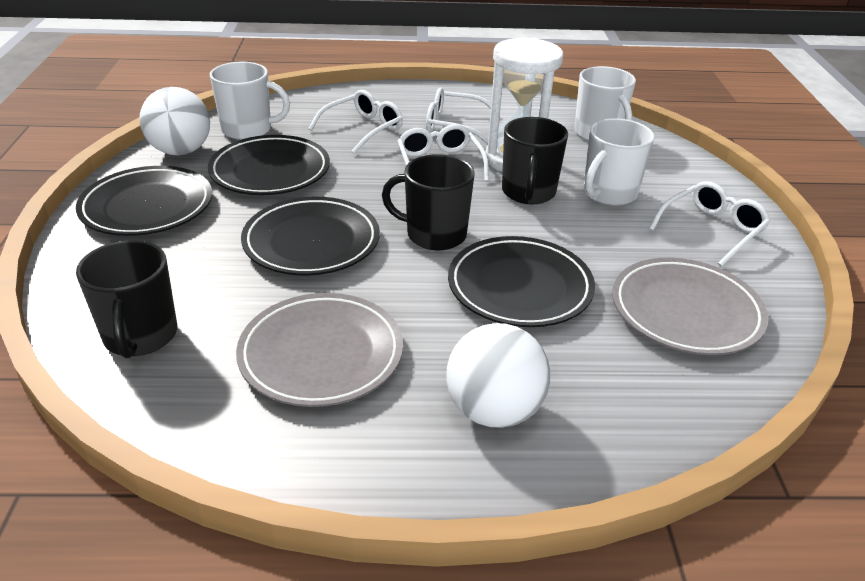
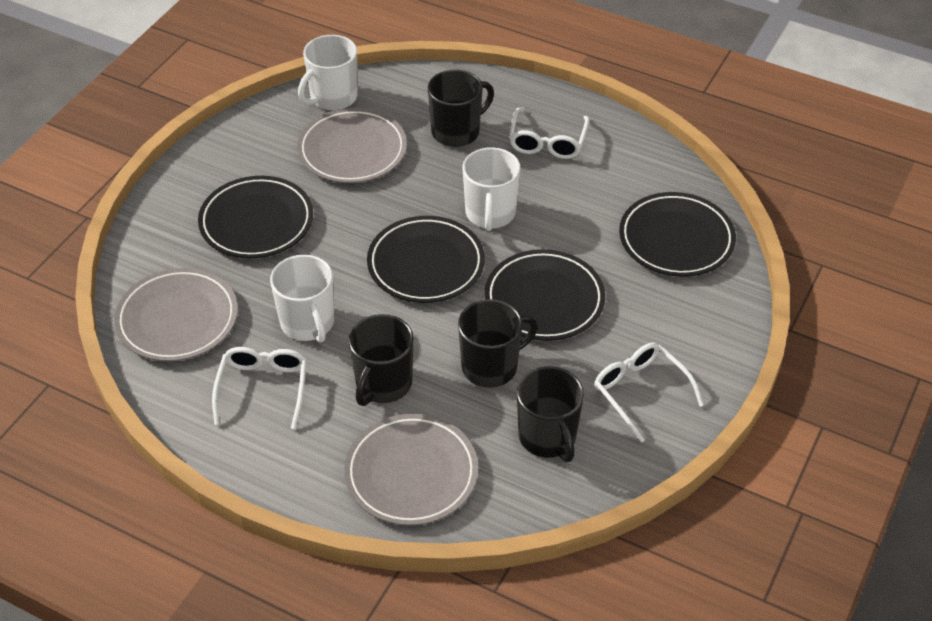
black mug: 3 -> 4
grey plate: 2 -> 3
white ball: 2 -> 0
white glasses: 4 -> 3
white hourglass: 1 -> 0

